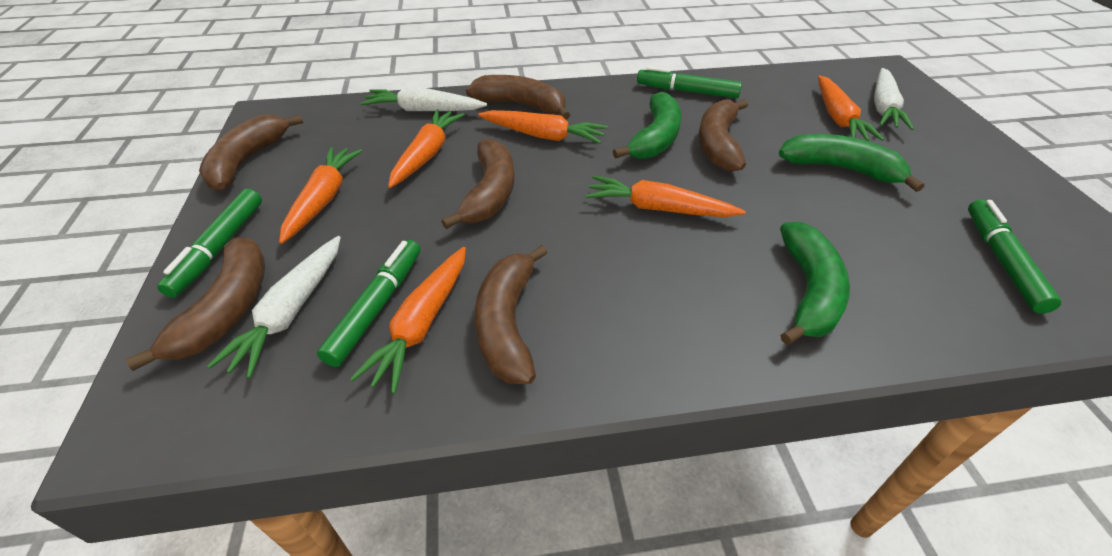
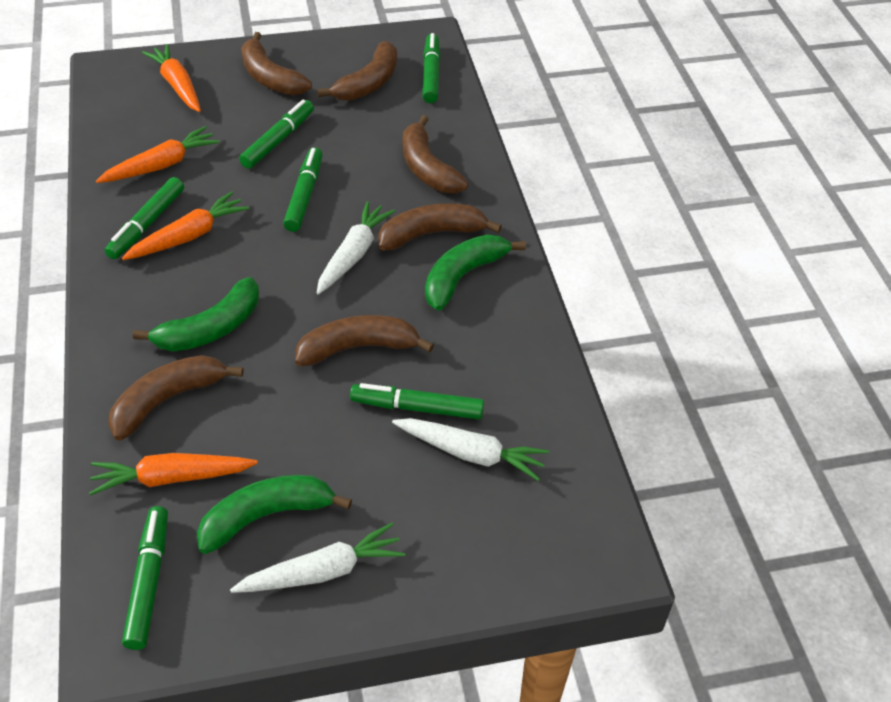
green marker: 4 -> 6
orange carrot: 6 -> 4

